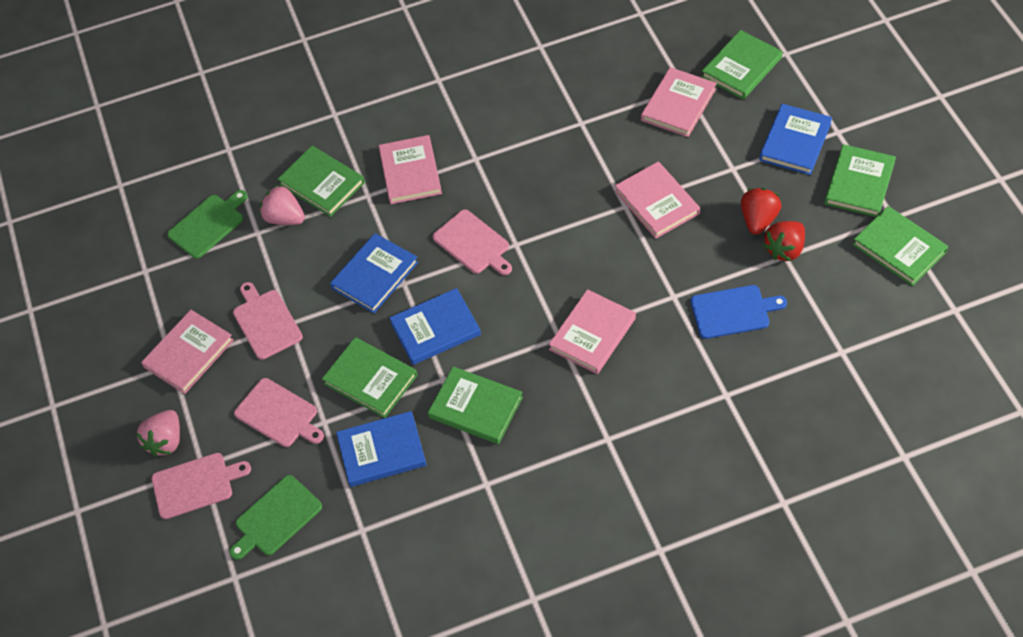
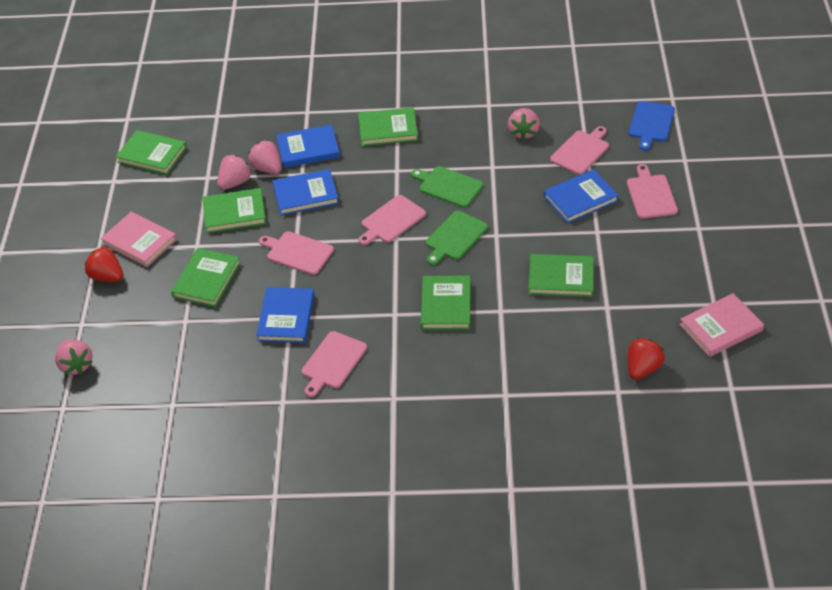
pink book: 5 -> 2
pink cutting board: 4 -> 5
pink strawberry: 2 -> 4

